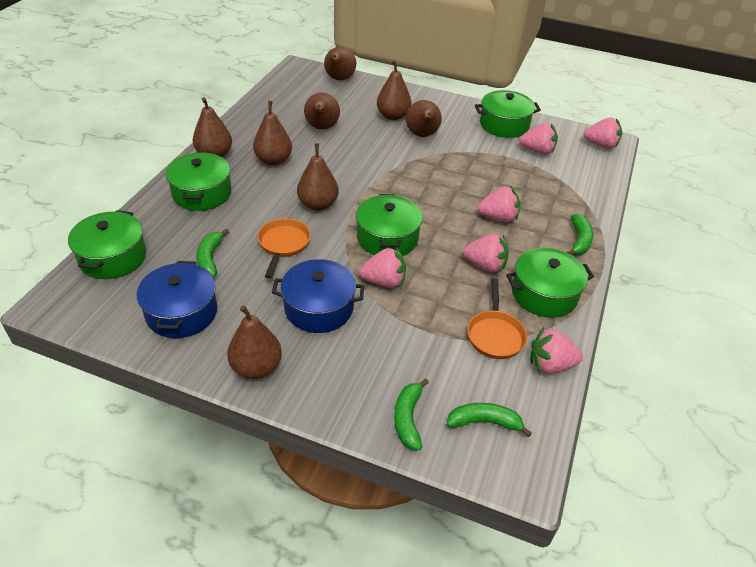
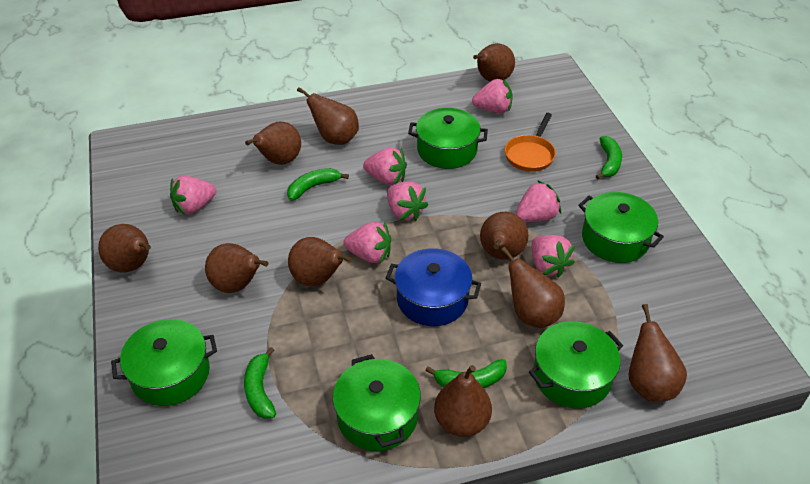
blue pot: 2 -> 1
brown pear: 8 -> 10
orange pan: 2 -> 1
pink strawberry: 6 -> 7

